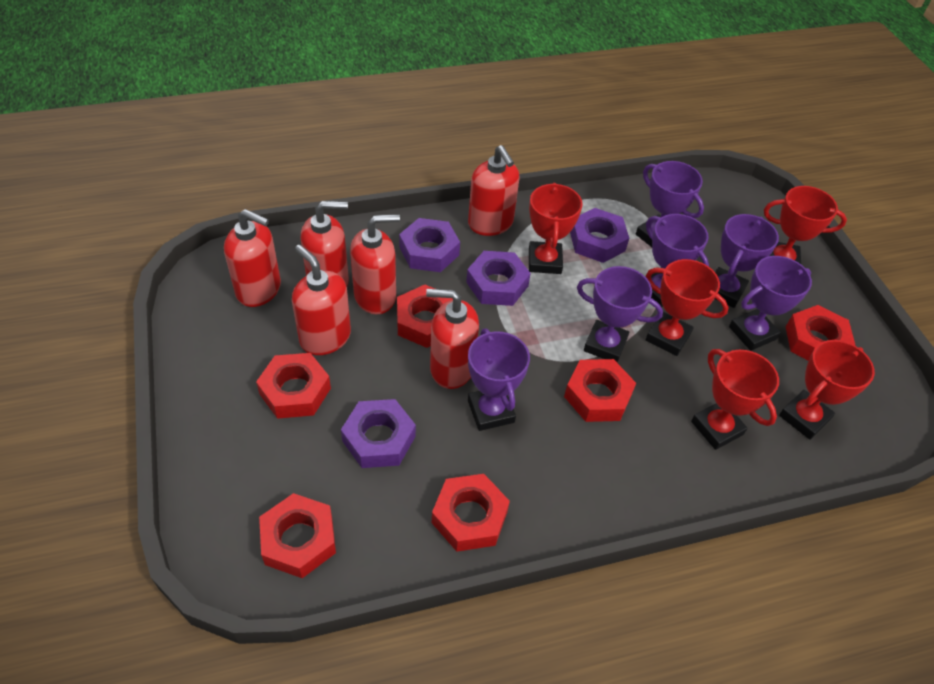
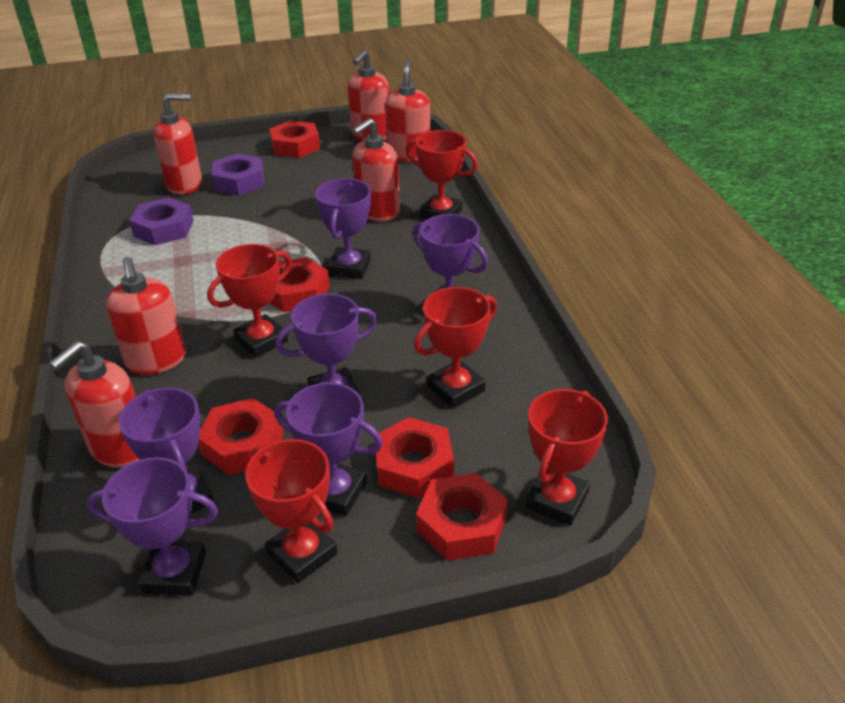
purple nut: 4 -> 2
red nut: 6 -> 5

